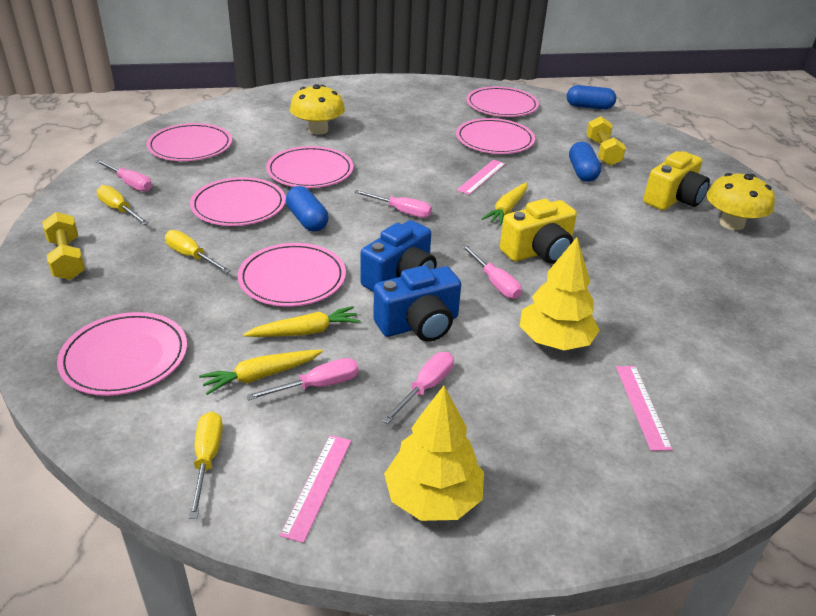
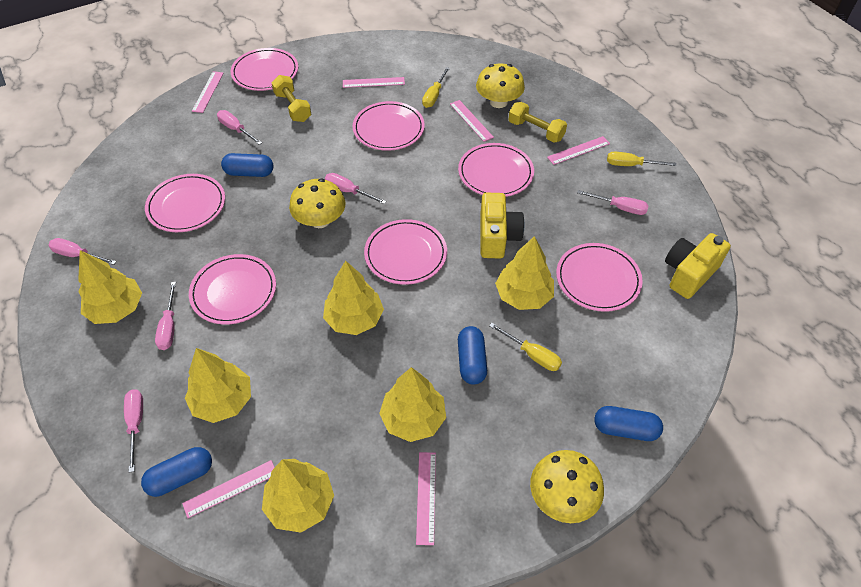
blue camera: 2 -> 0
blue capsule: 3 -> 4
pink ruler: 3 -> 6
pink screwdriver: 5 -> 6
yellow carrot: 3 -> 0
yellow mushroom: 2 -> 3
yellow tree: 2 -> 6

